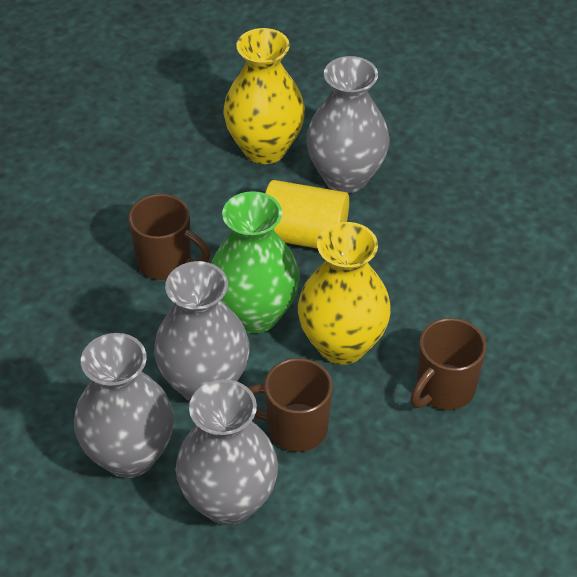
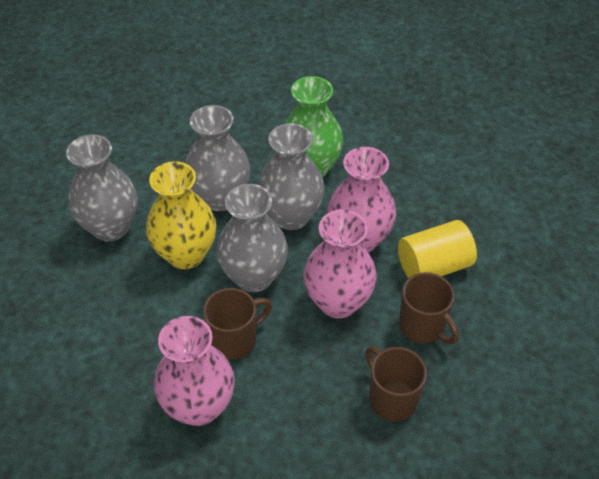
pink vase: 0 -> 3
yellow vase: 2 -> 1

